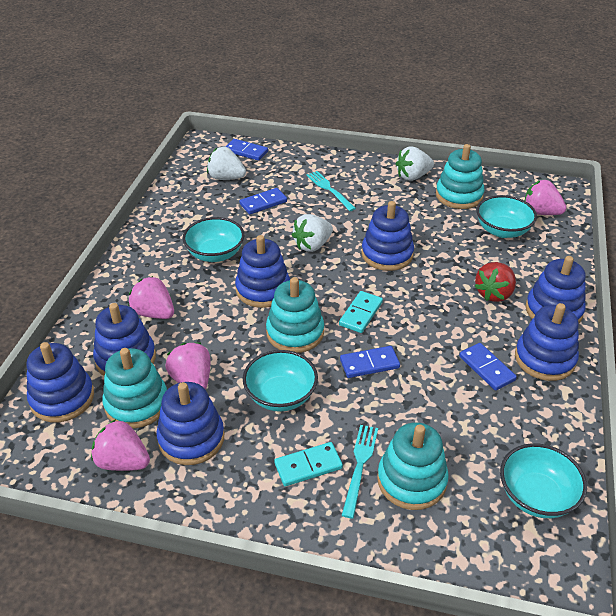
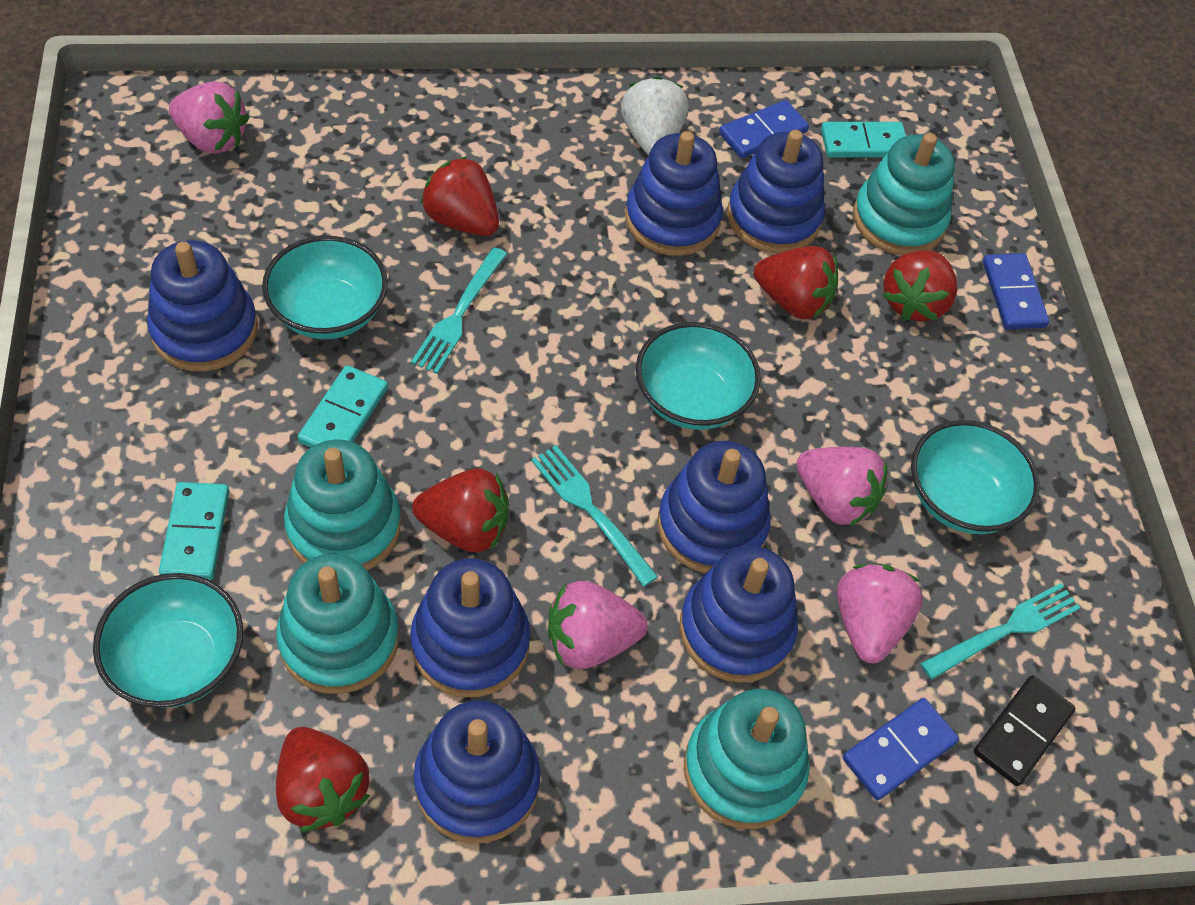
black domino: 0 -> 1
blue domino: 4 -> 3
red strawberry: 1 -> 5
turquoise domino: 2 -> 3
turquoise fork: 2 -> 3
white strawberry: 3 -> 1

